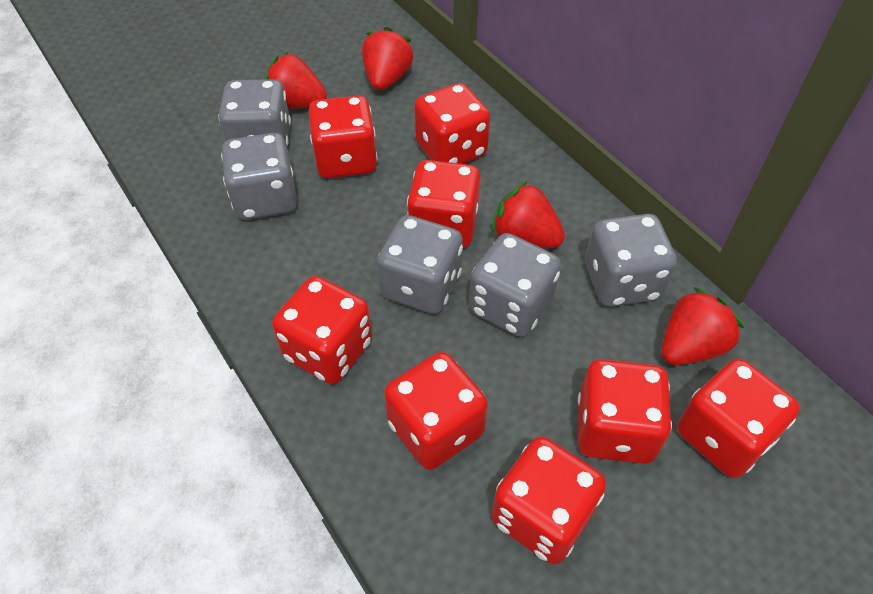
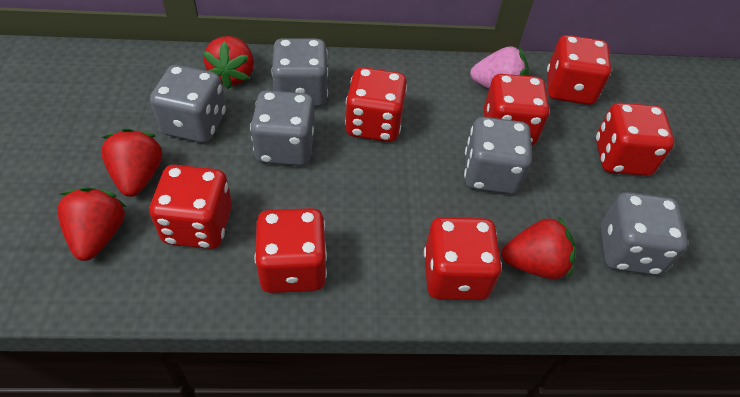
pink strawberry: 0 -> 1
red dice: 8 -> 7

